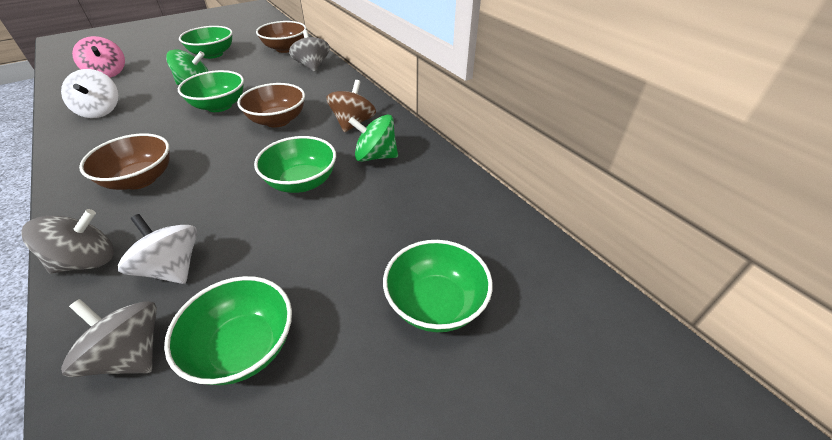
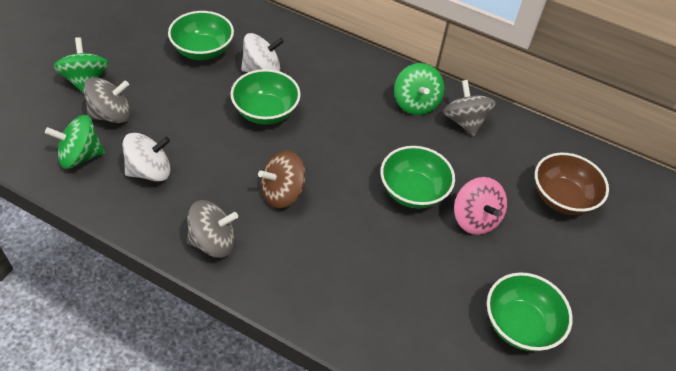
brown bowl: 3 -> 1
green bowl: 5 -> 4
green spinning top: 2 -> 3

